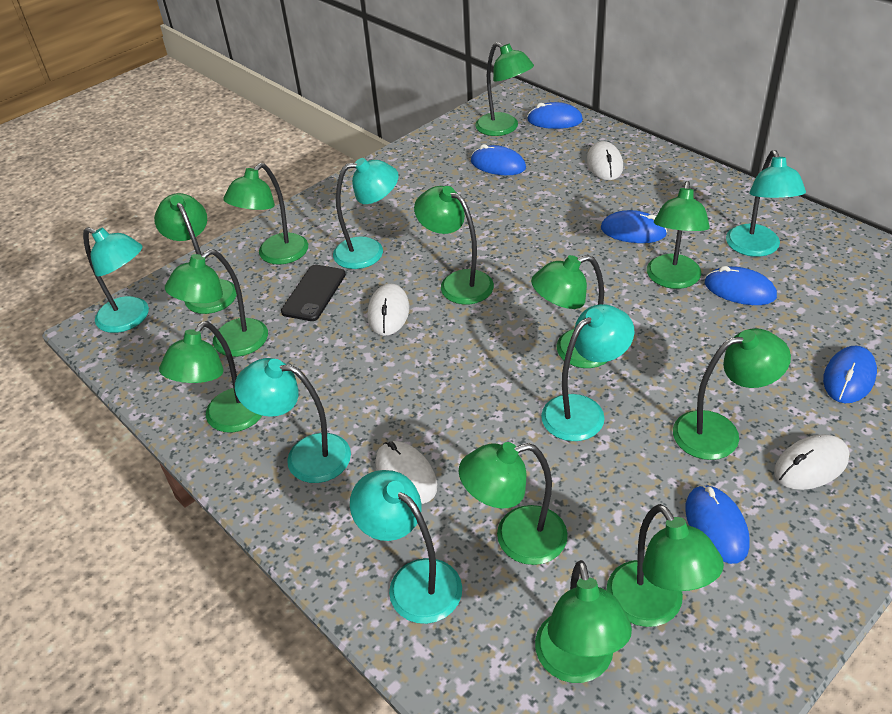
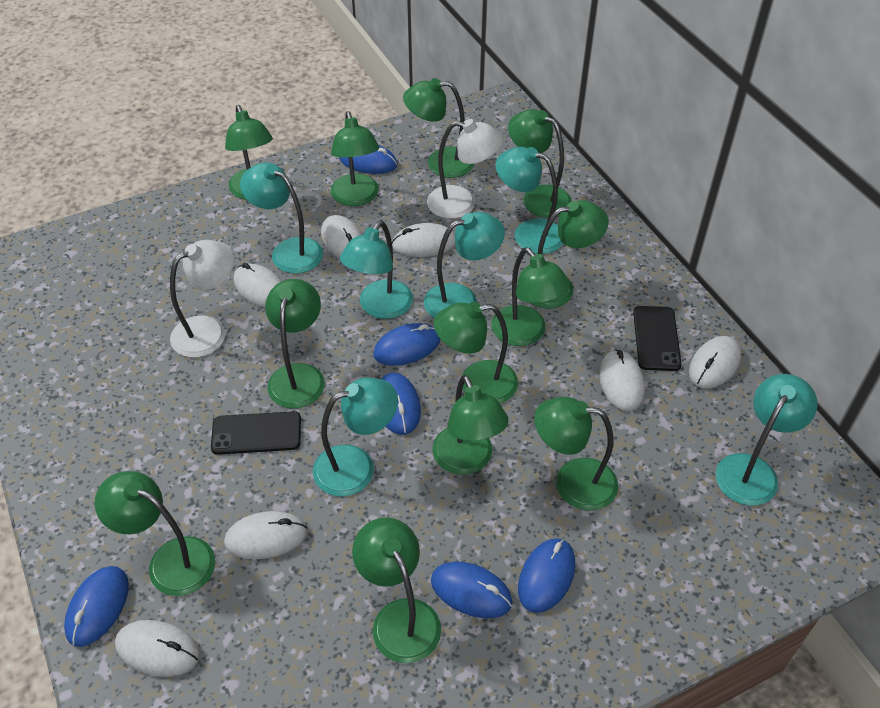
black phone: 1 -> 2
white lamp: 0 -> 2
white mouse: 4 -> 7

